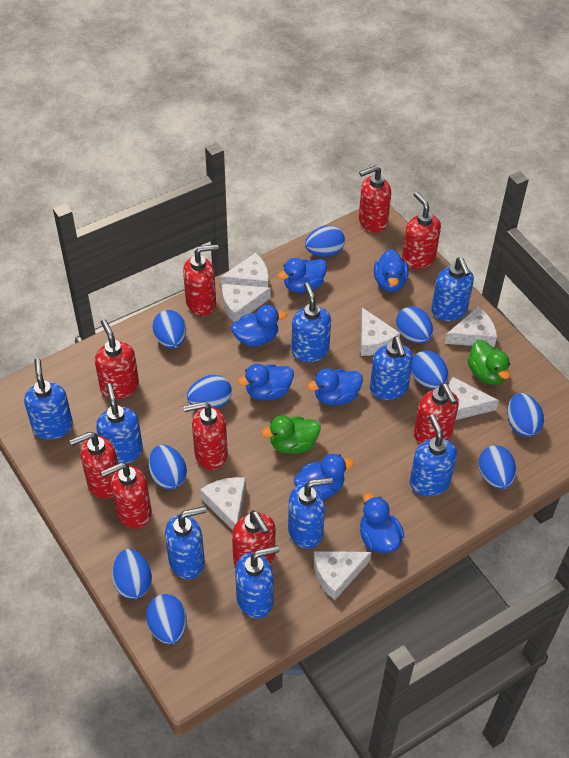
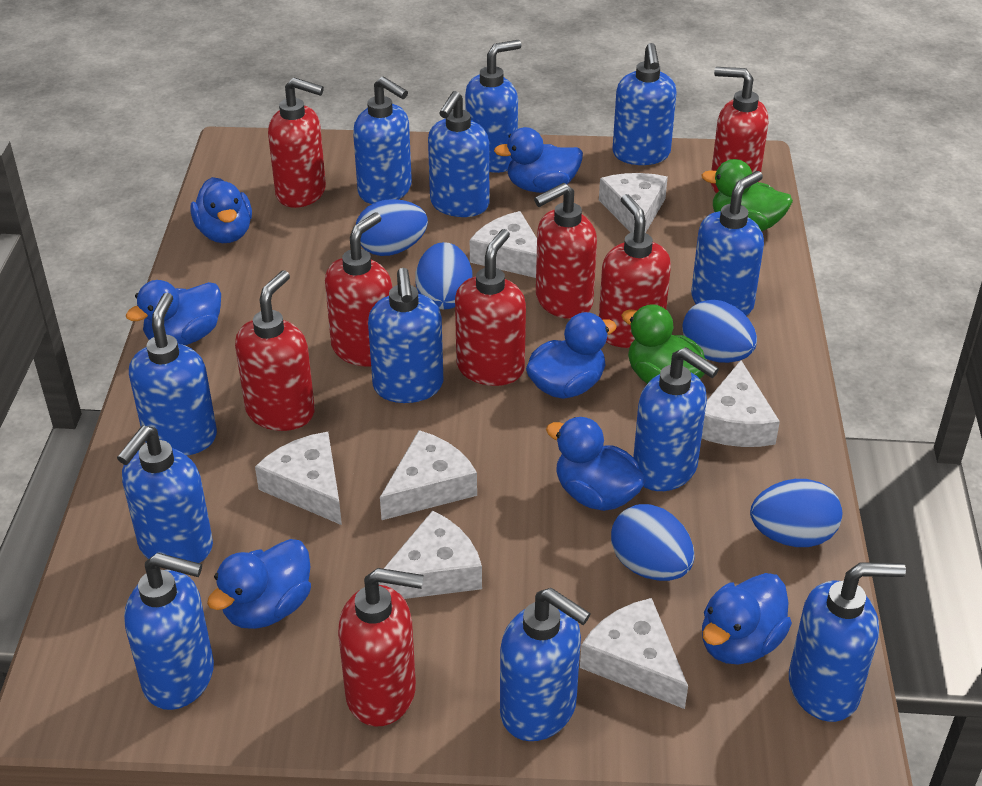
blue egg: 10 -> 5
blue soap dispenser: 9 -> 12
red soap dispenser: 9 -> 8

